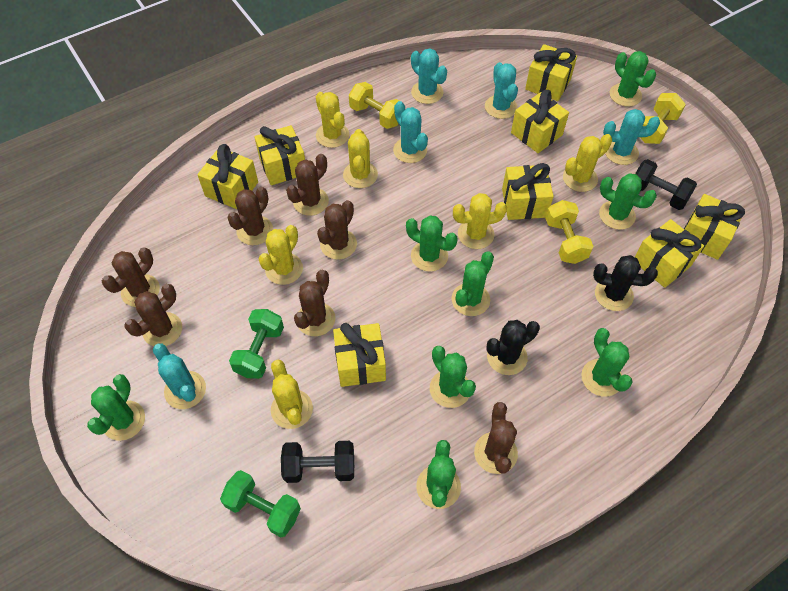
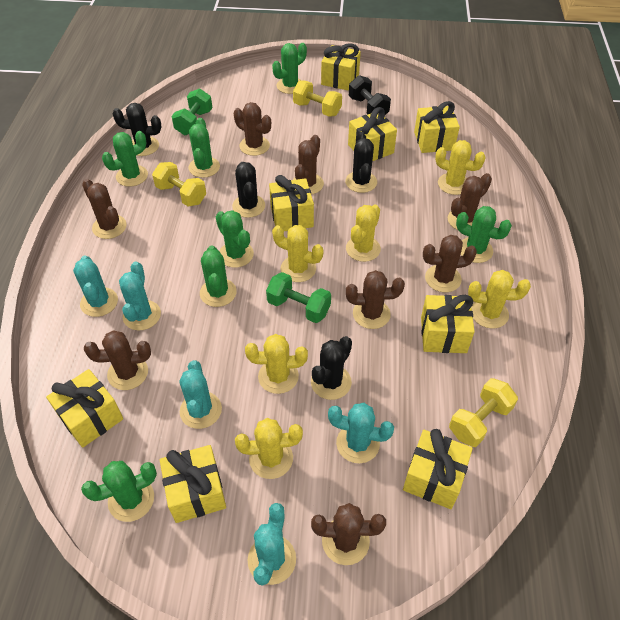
black cactus: 2 -> 4
black dumbbell: 2 -> 1
brown cactus: 7 -> 8
green cactus: 8 -> 7

